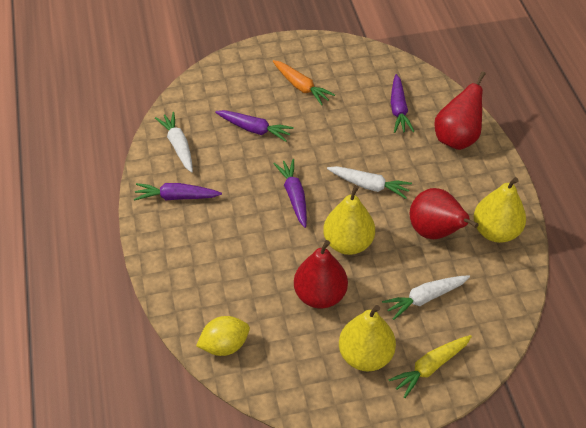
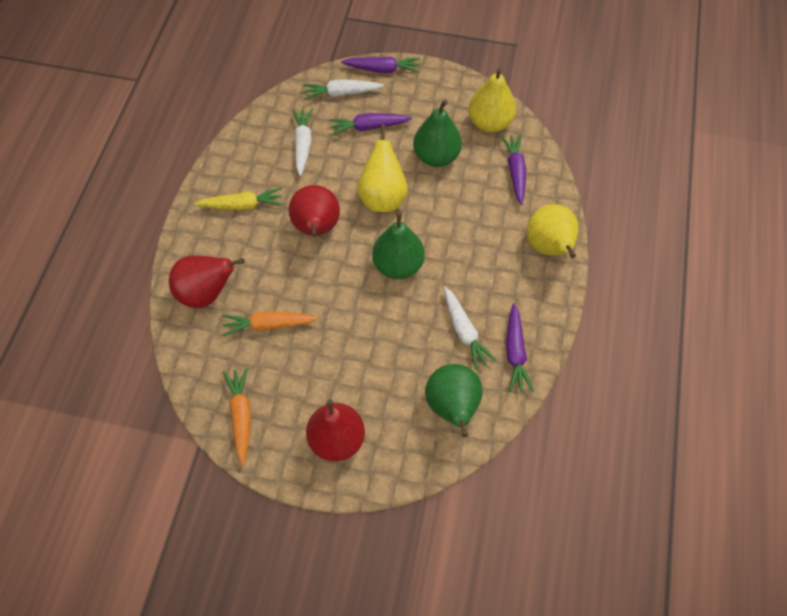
green pear: 0 -> 3
orange carrot: 1 -> 2
yellow lemon: 1 -> 0

